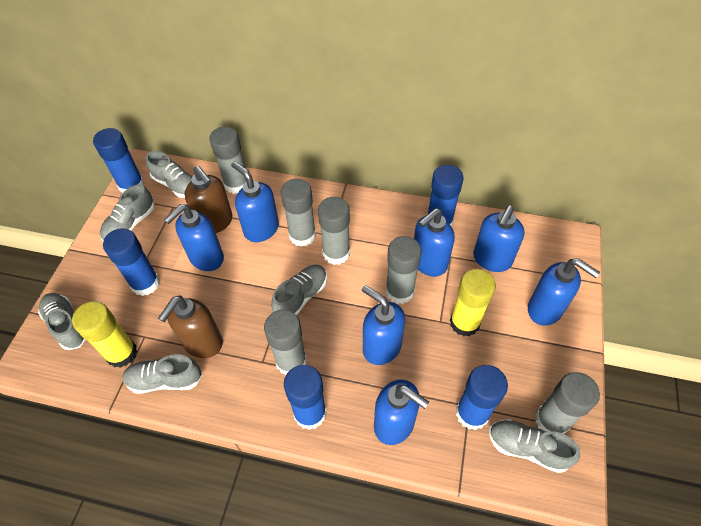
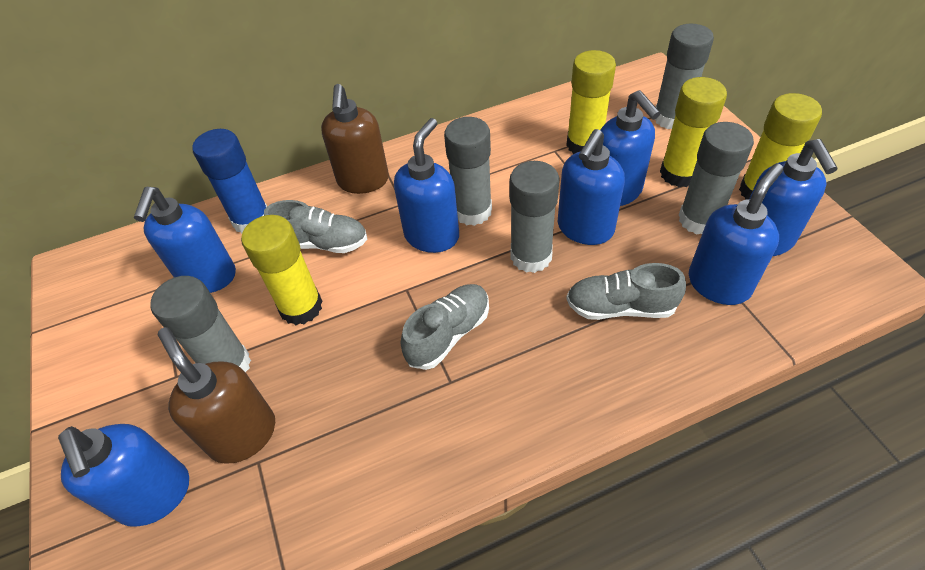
blue glue stick: 5 -> 1
grey glue stick: 6 -> 5
grey shoe: 6 -> 3
yellow glue stick: 2 -> 4

